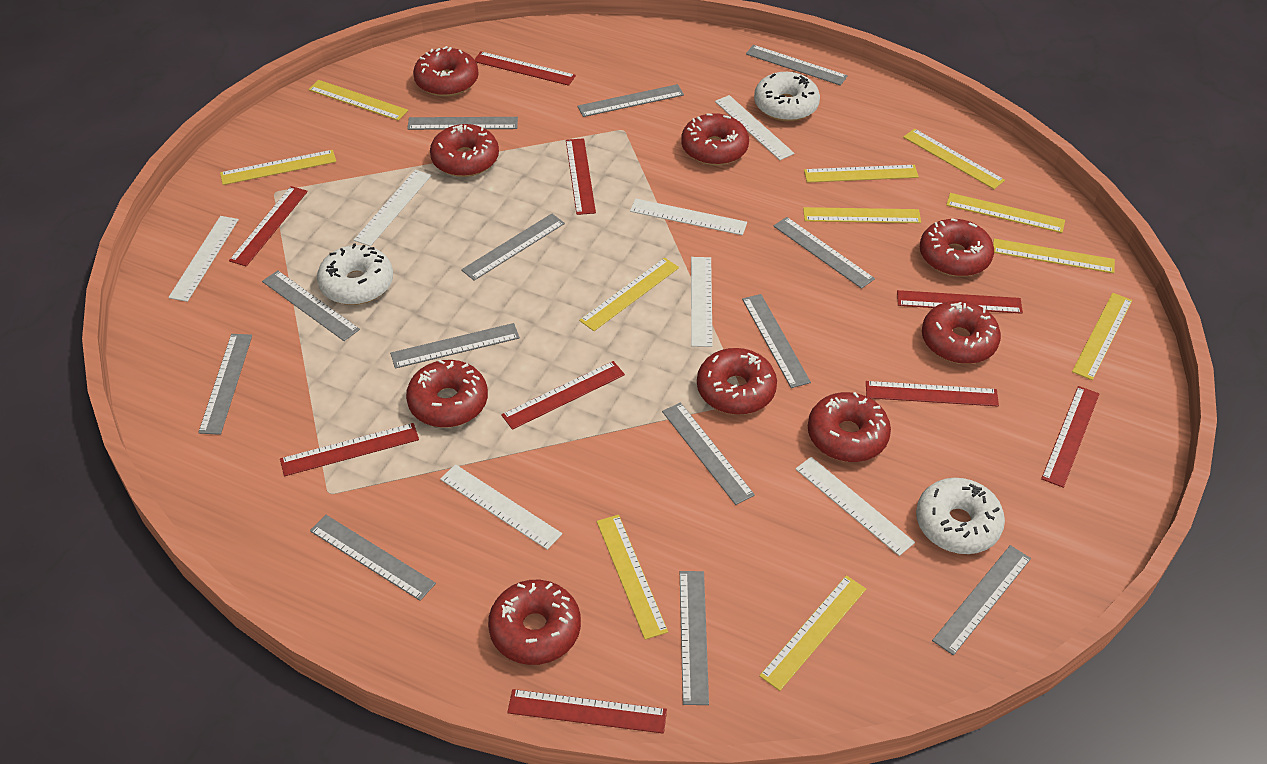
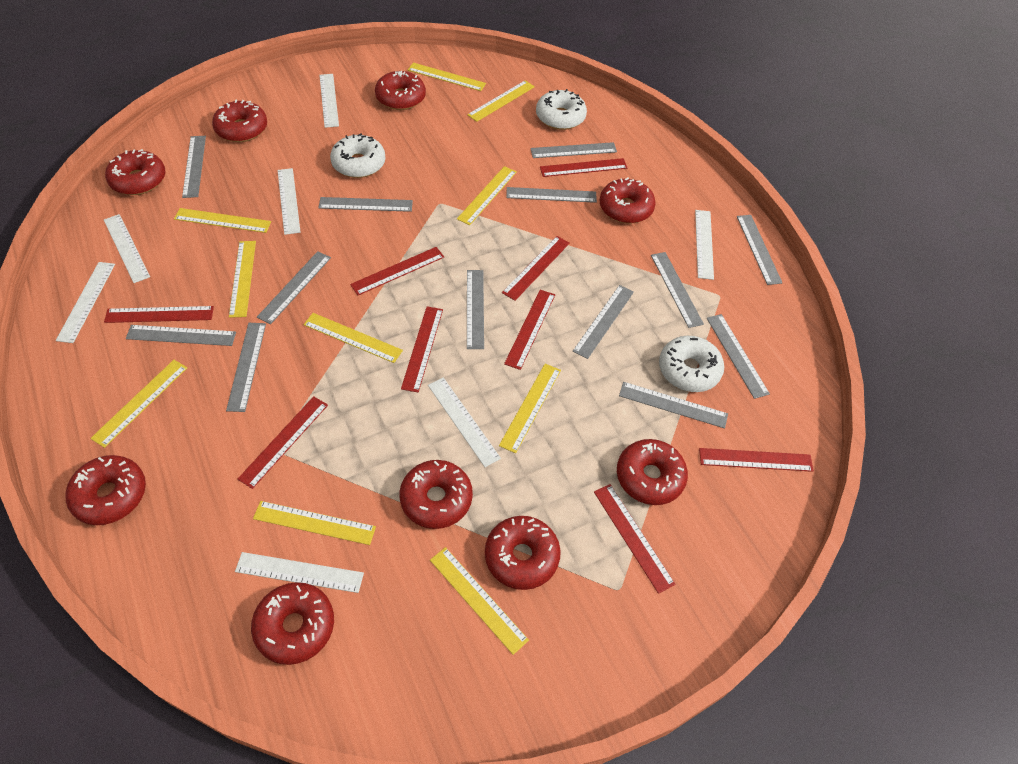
yellow ruler: 11 -> 10

